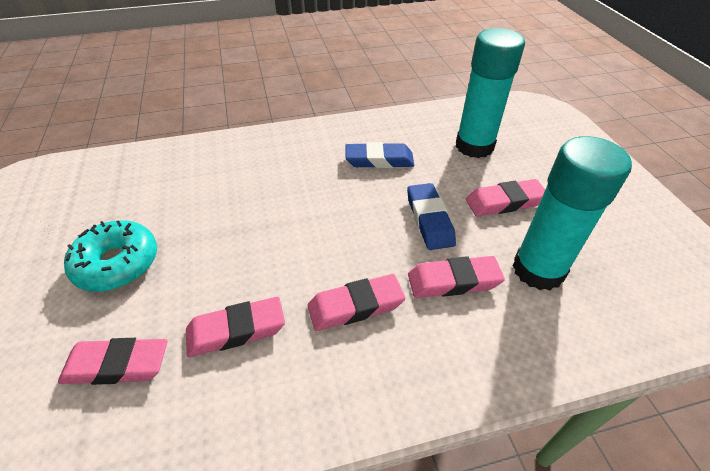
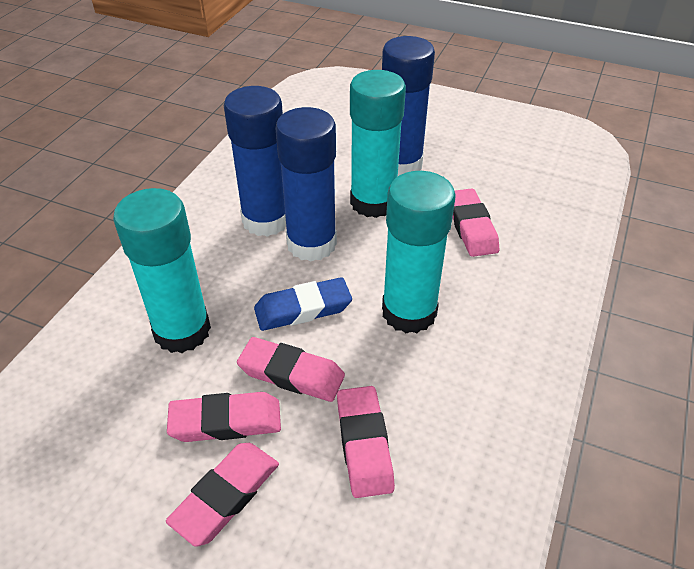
blue eraser: 2 -> 1
blue glue stick: 0 -> 3
turquoise donut: 1 -> 0
turquoise glue stick: 2 -> 3

